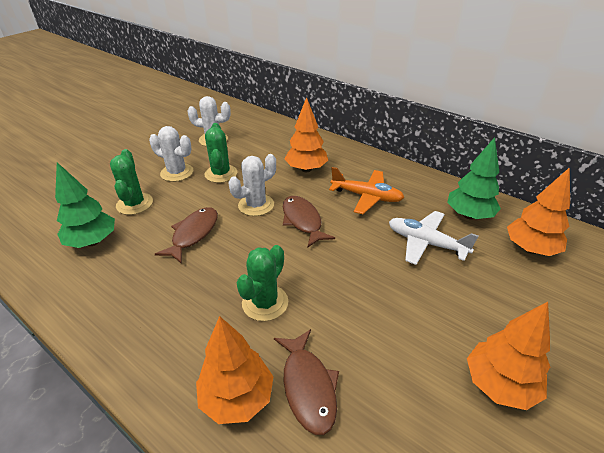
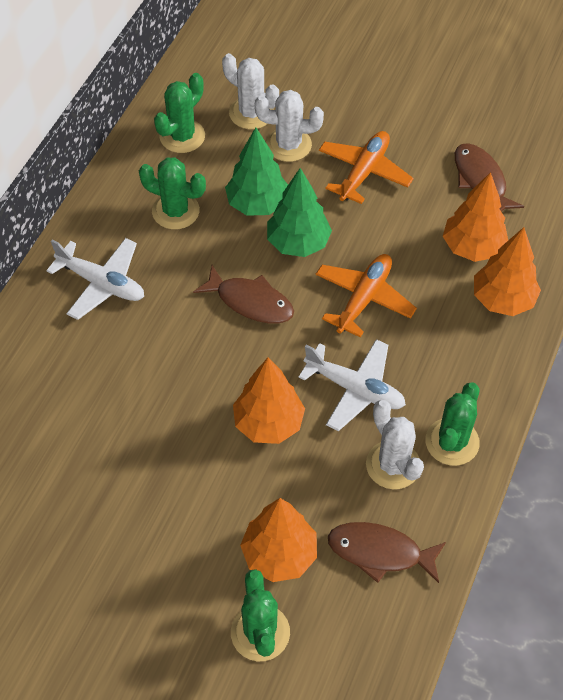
green cactus: 3 -> 4
orange plane: 1 -> 2
white plane: 1 -> 2

